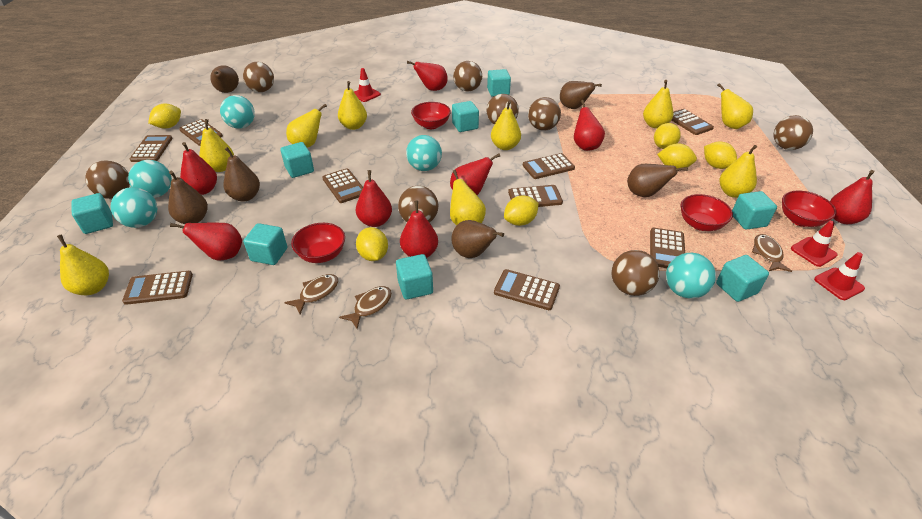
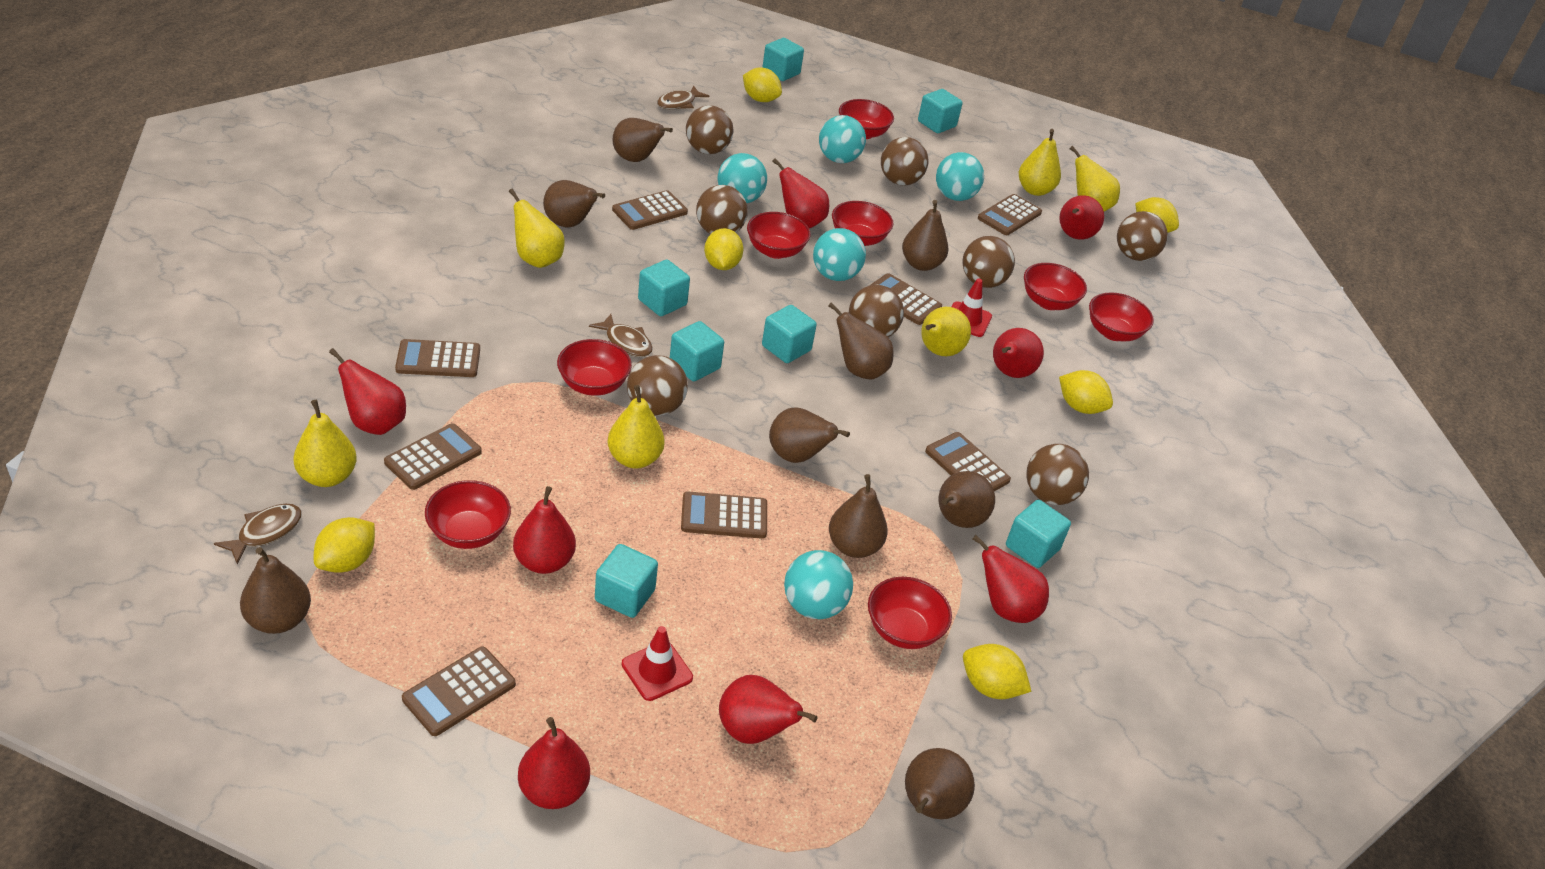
brown calculator: 9 -> 8
brown pear: 6 -> 9
red bowl: 4 -> 8
red traffic cone: 3 -> 2
turquoise cube: 8 -> 7
yellow pear: 9 -> 6

